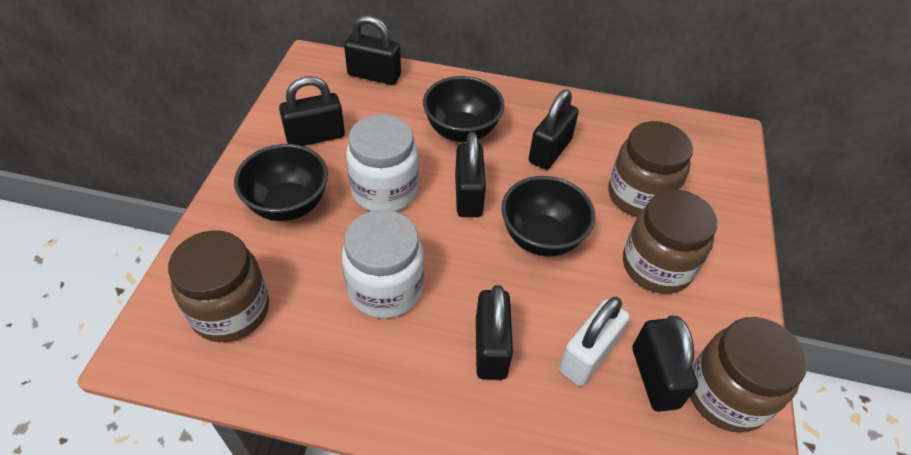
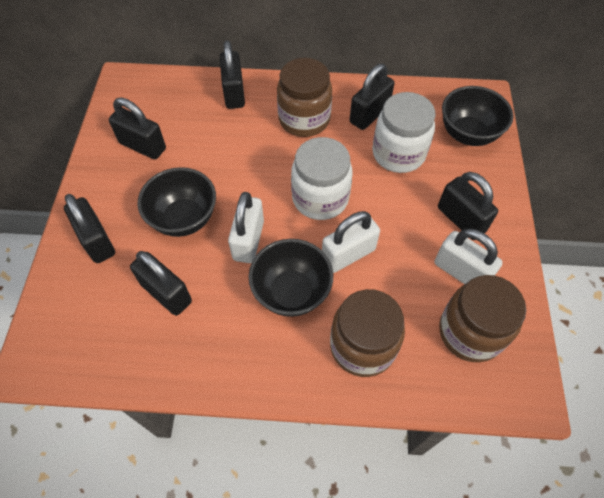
brown jar: 4 -> 3
white padlock: 1 -> 3

